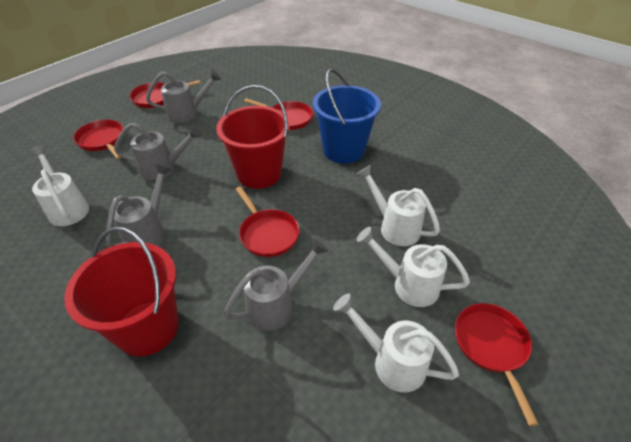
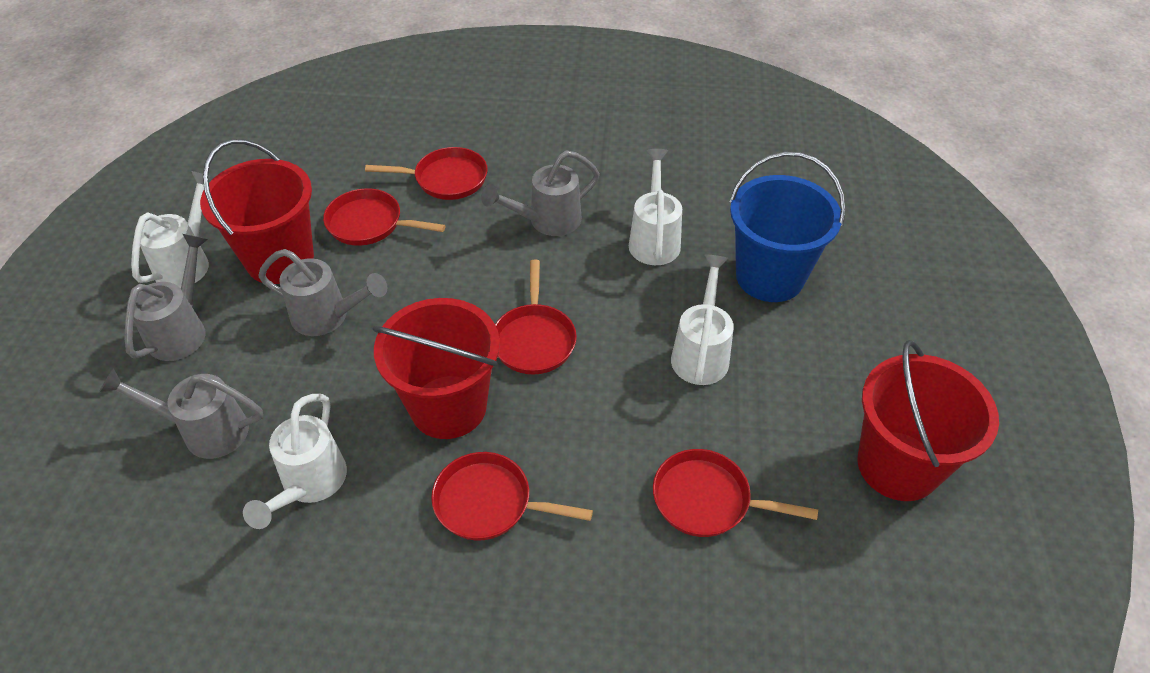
red bucket: 2 -> 3

